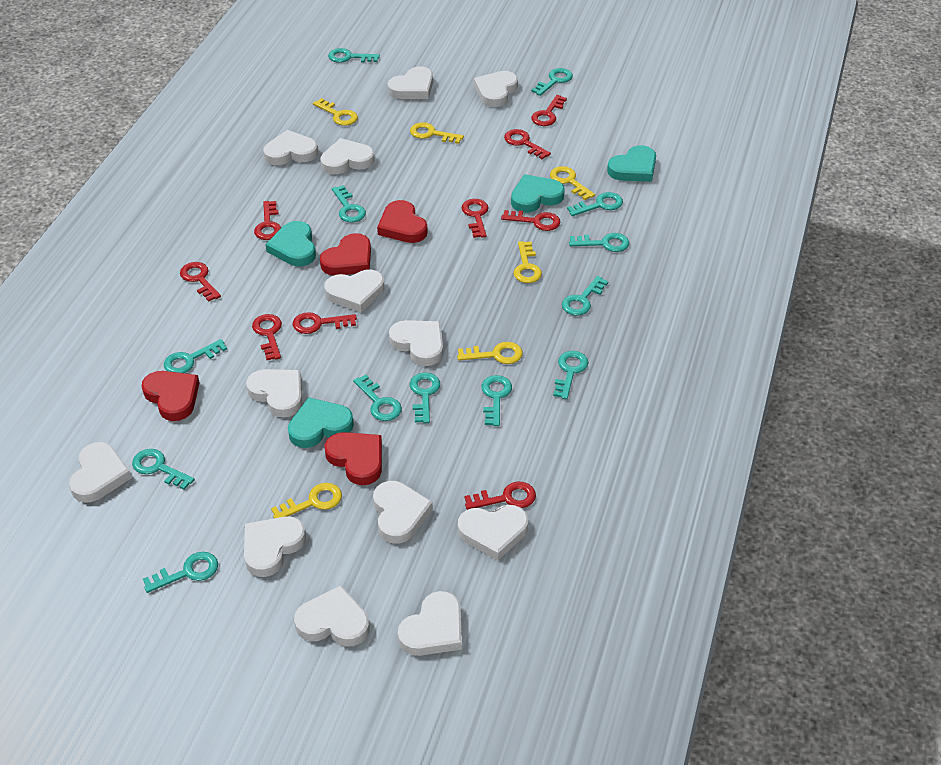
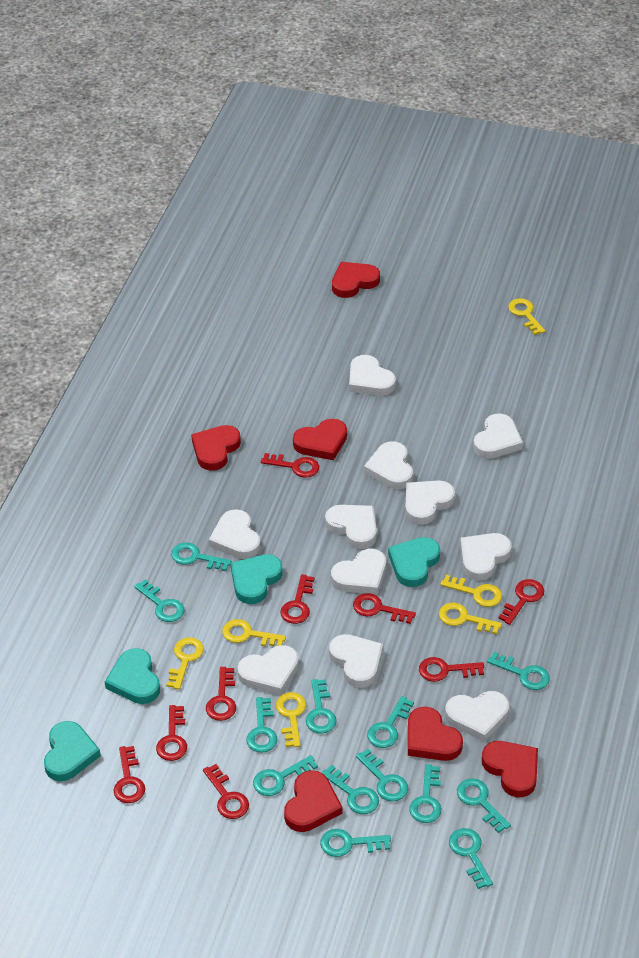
red heart: 4 -> 6
white heart: 13 -> 11

